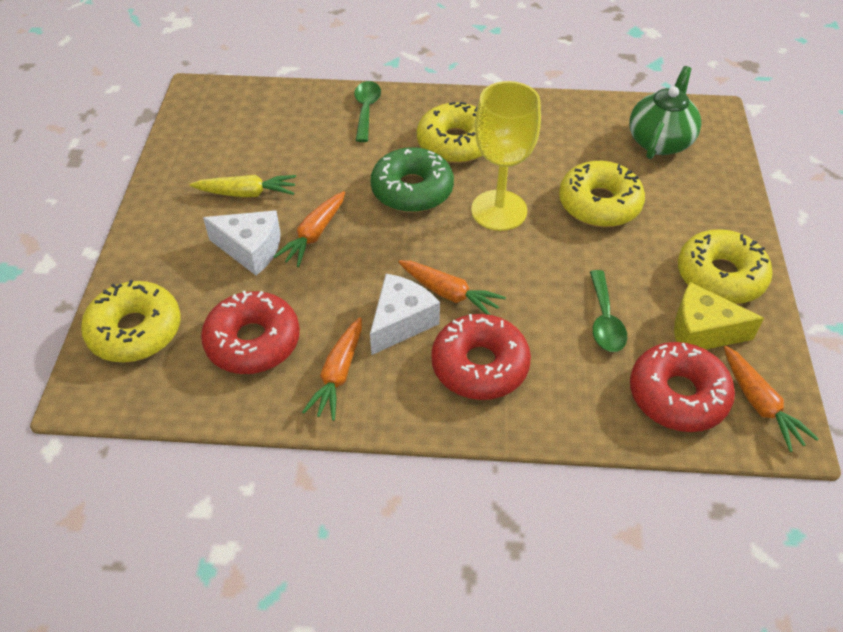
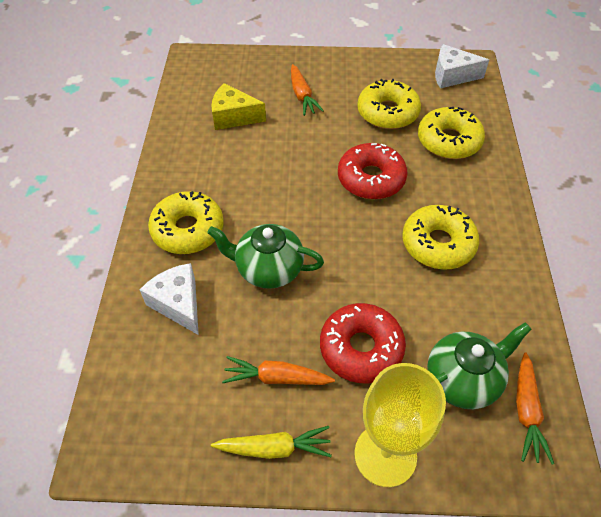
green donut: 1 -> 0
green spoon: 2 -> 0
green teapot: 1 -> 2
orange carrot: 4 -> 3
red donut: 3 -> 2

